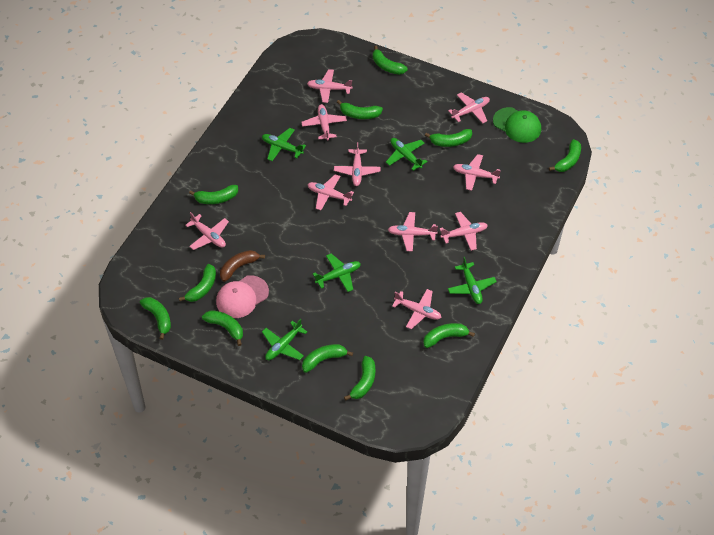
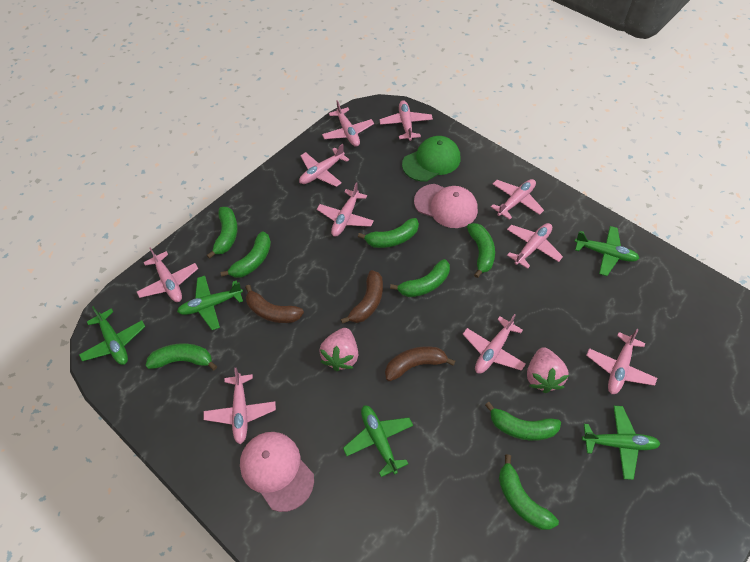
brown banana: 1 -> 3
green banana: 11 -> 8
pink cap: 1 -> 2
pink strawberry: 0 -> 2

